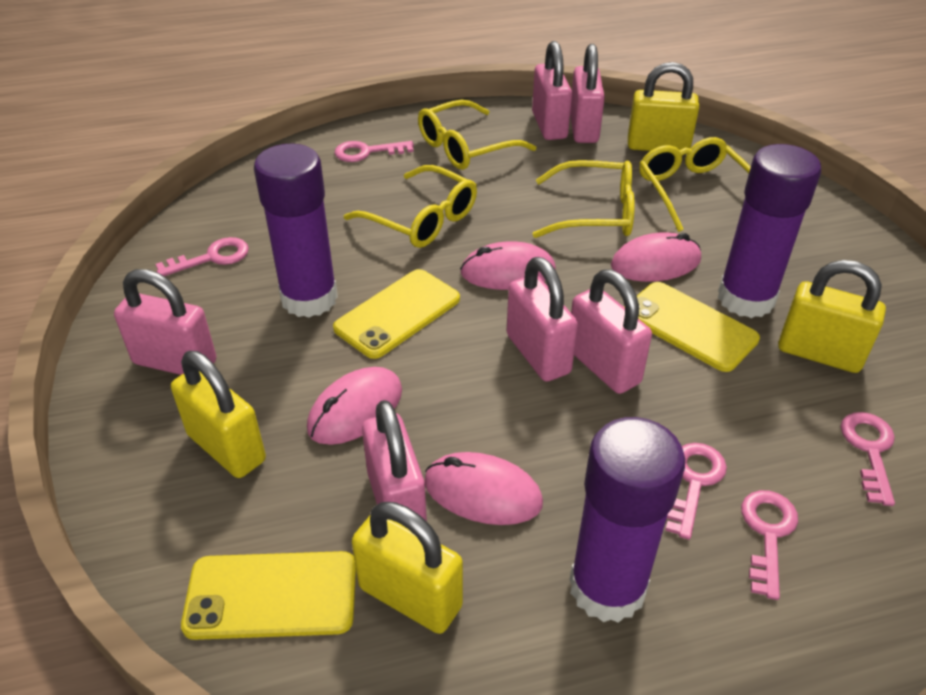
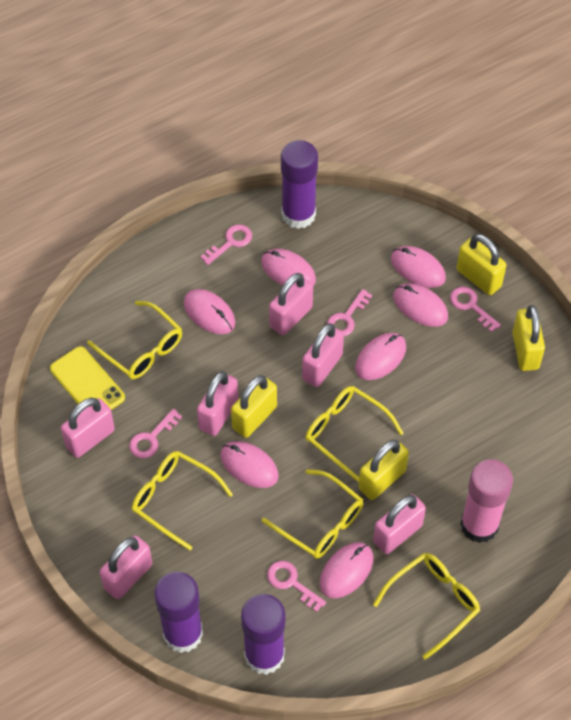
pink glue stick: 0 -> 1
pink mouse: 4 -> 7
yellow glasses: 4 -> 5
yellow phone: 3 -> 1

